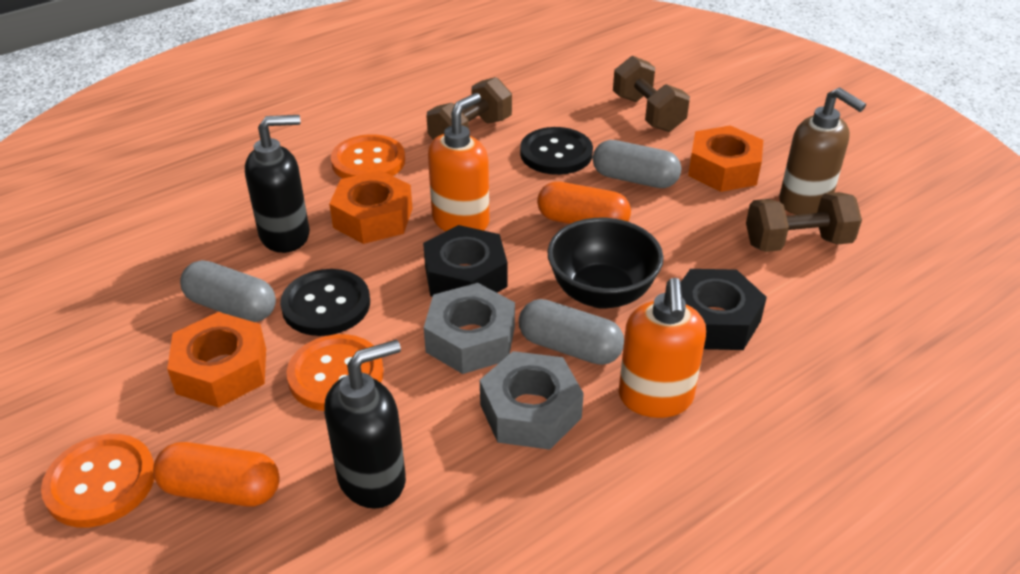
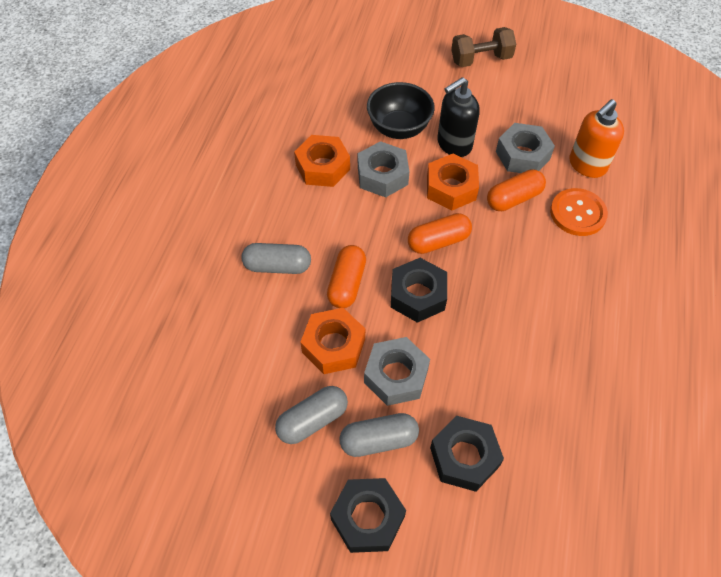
black button: 2 -> 0
black nut: 2 -> 3
black soap dispenser: 2 -> 1
brown dumbbell: 3 -> 1
brown soap dispenser: 1 -> 0
grey nut: 2 -> 3
orange button: 3 -> 1
orange capsule: 2 -> 3
orange soap dispenser: 2 -> 1

